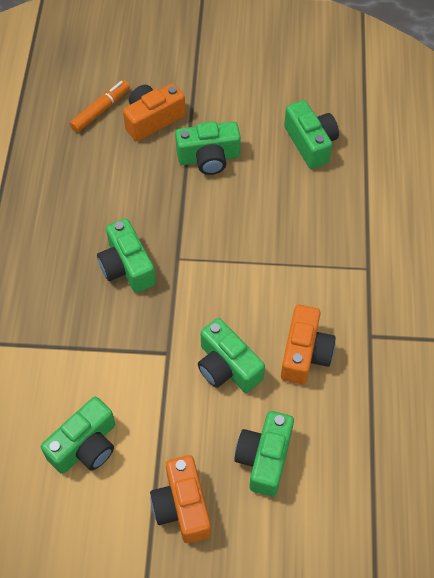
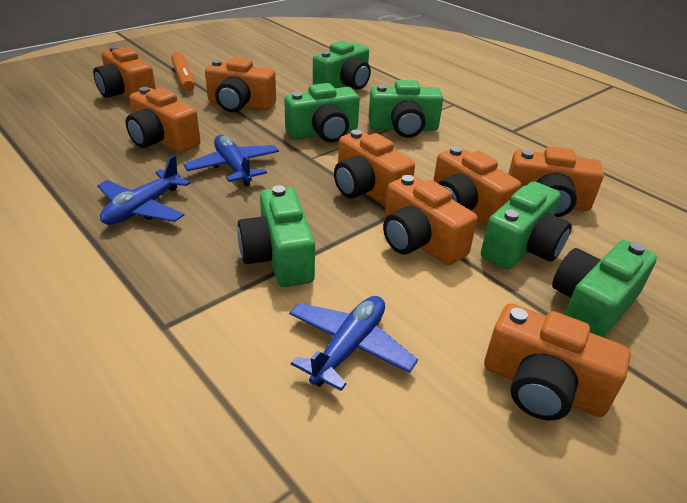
blue plane: 0 -> 3
orange camera: 3 -> 8

